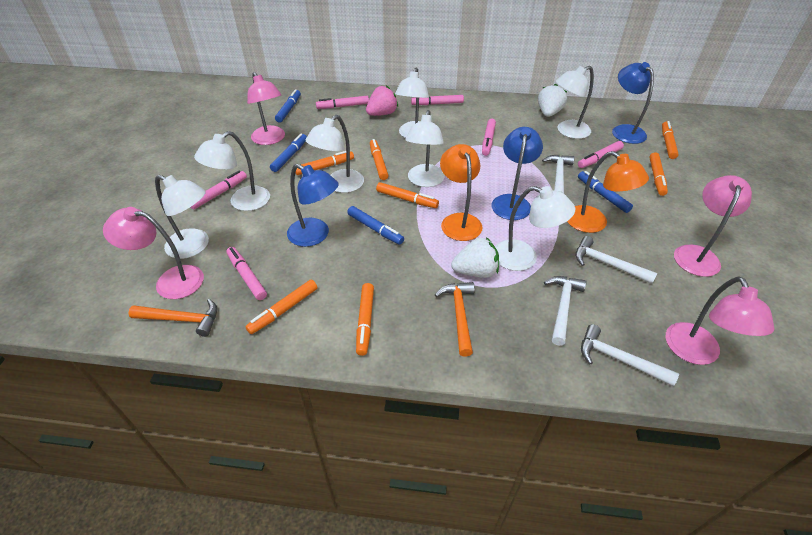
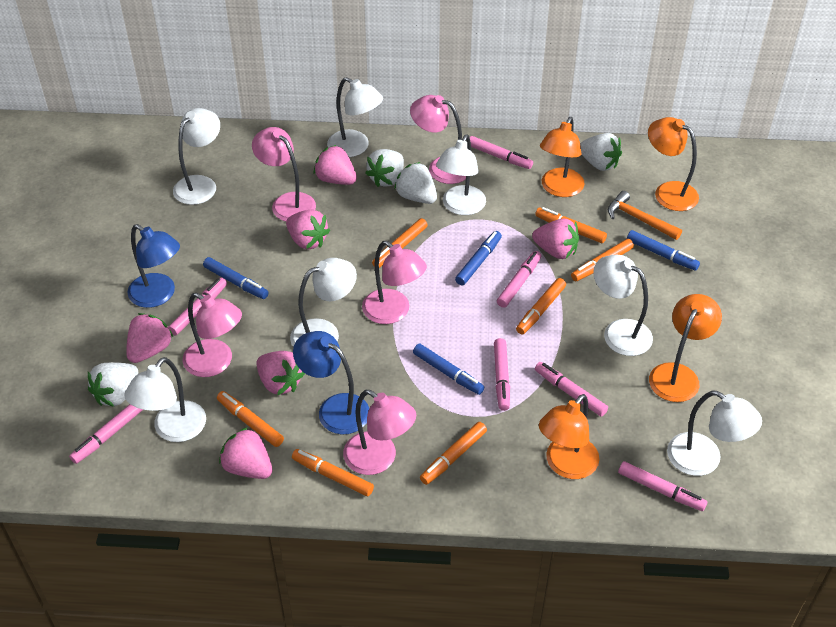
blue lamp: 3 -> 2
orange hammer: 2 -> 1
orange lamp: 2 -> 4
pink lamp: 4 -> 5
pink marker: 6 -> 7
pink strawberry: 1 -> 6
white hammer: 4 -> 0
white strawberry: 2 -> 4

